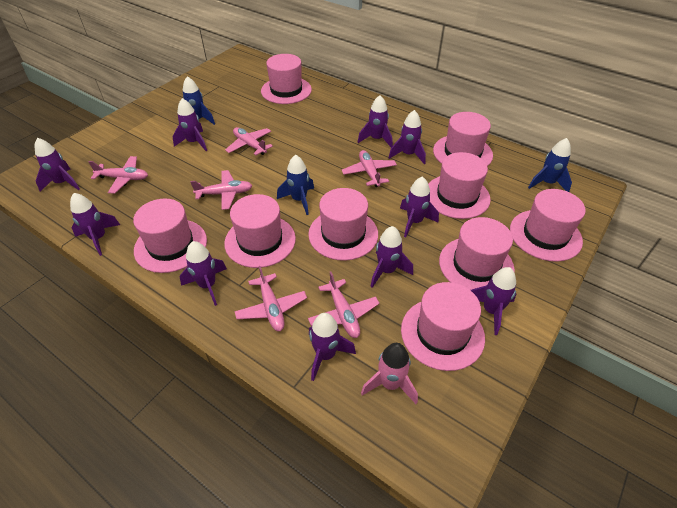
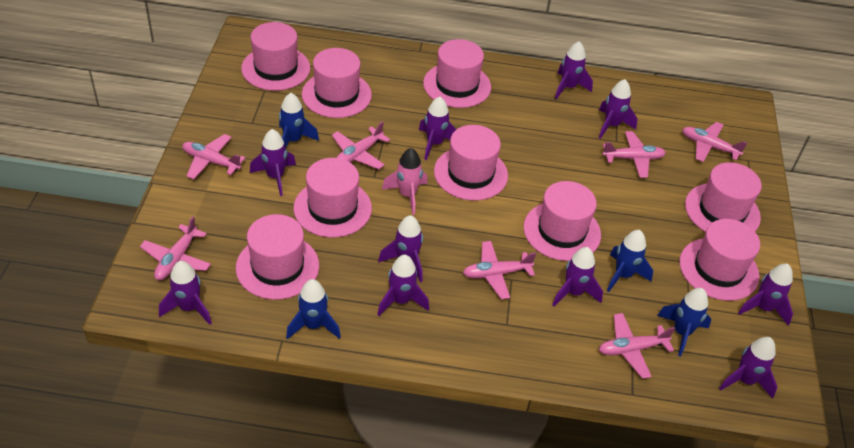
blue rocket: 3 -> 4
pink plane: 6 -> 7

